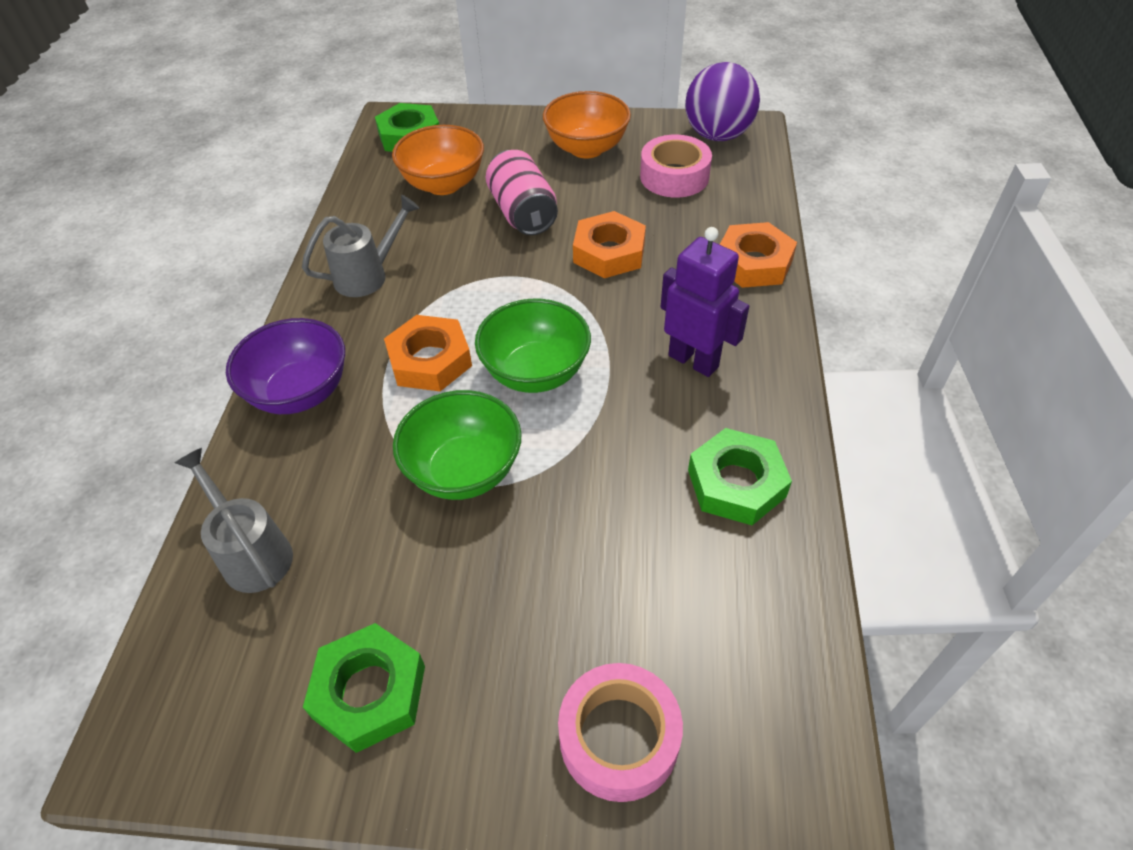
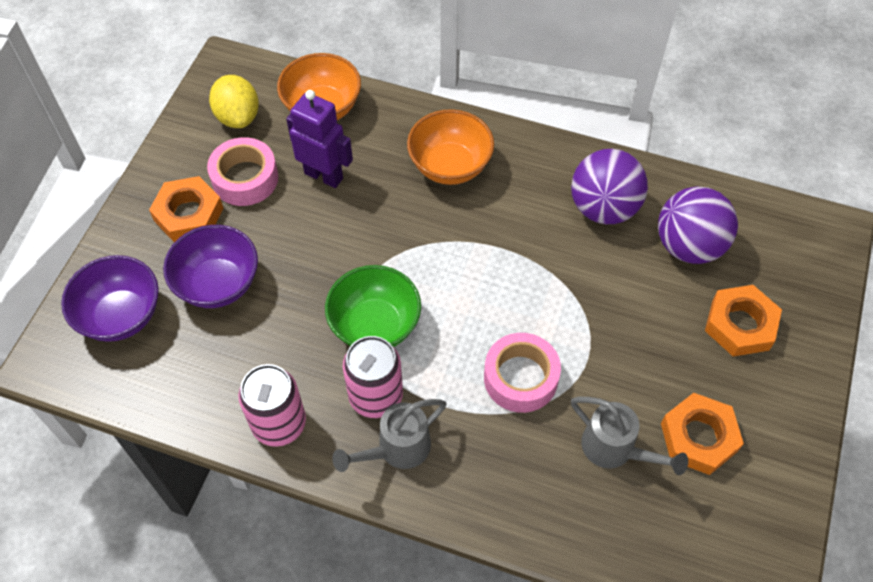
green bowl: 2 -> 1
green nut: 3 -> 0
pink can: 1 -> 2
purple ball: 1 -> 2
purple bowl: 1 -> 2
yellow lemon: 0 -> 1

